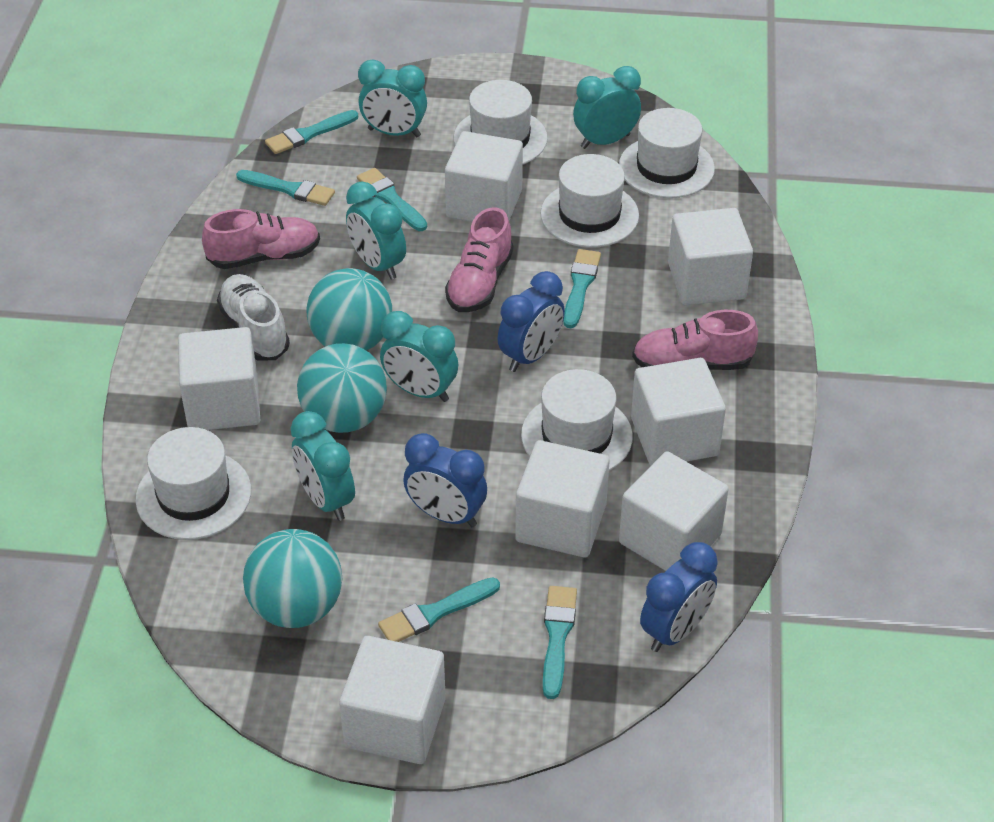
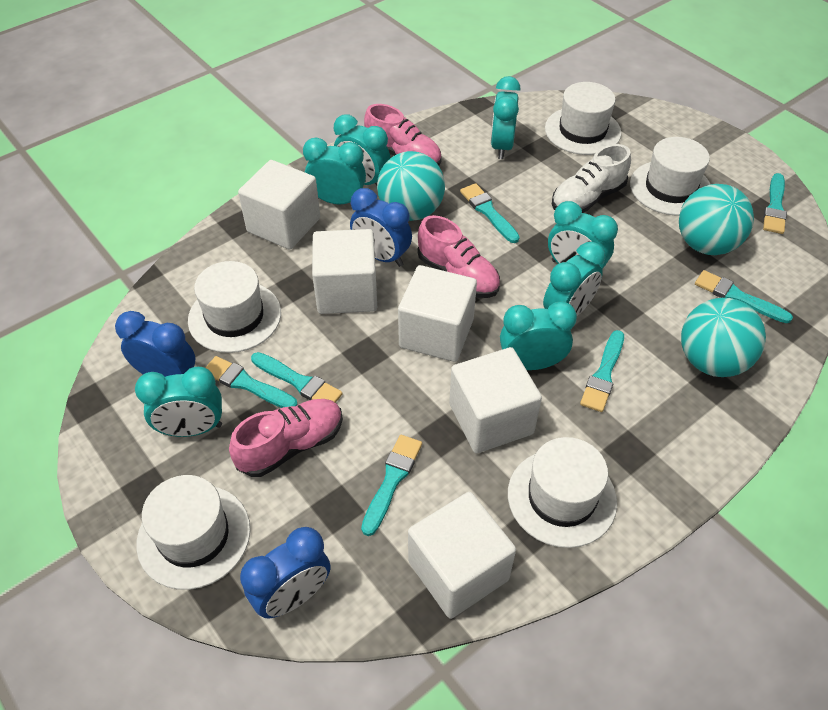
turquoise brush: 6 -> 7
turquoise clock: 5 -> 7
white cube: 7 -> 5

